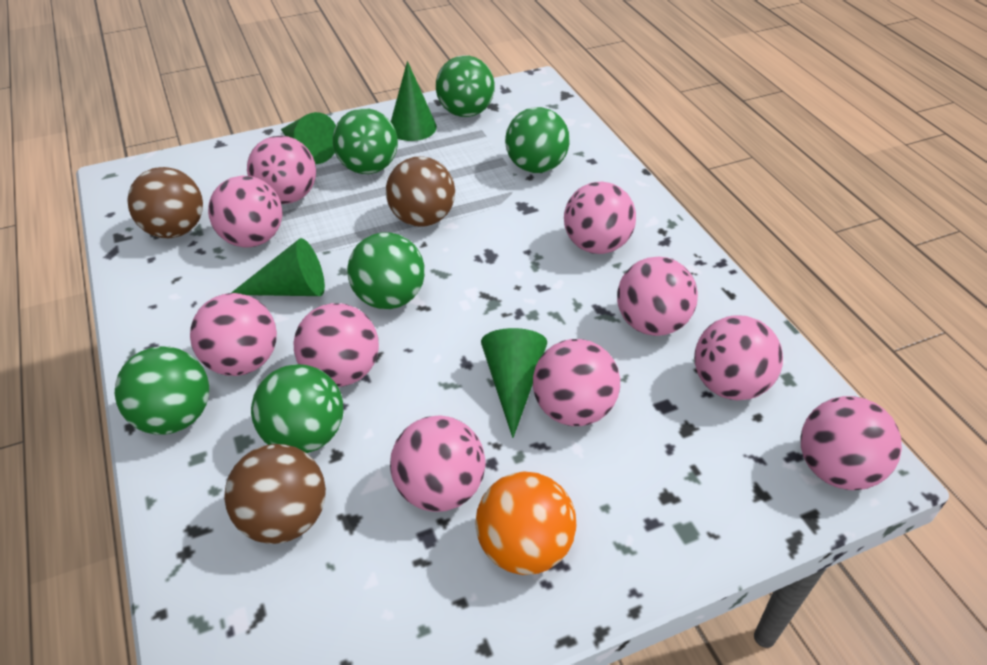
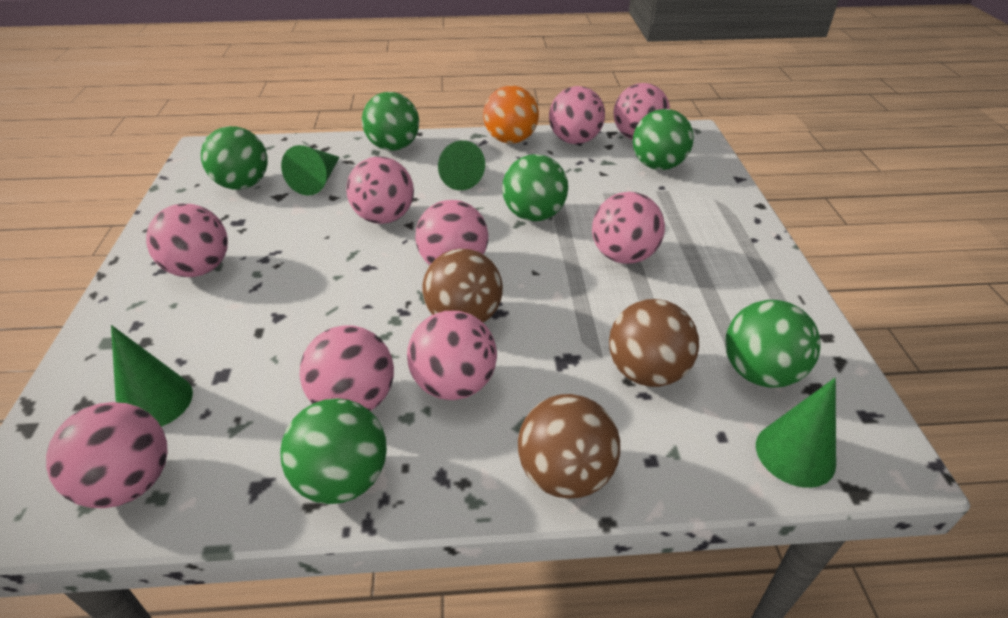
pink ball: 10 -> 9

